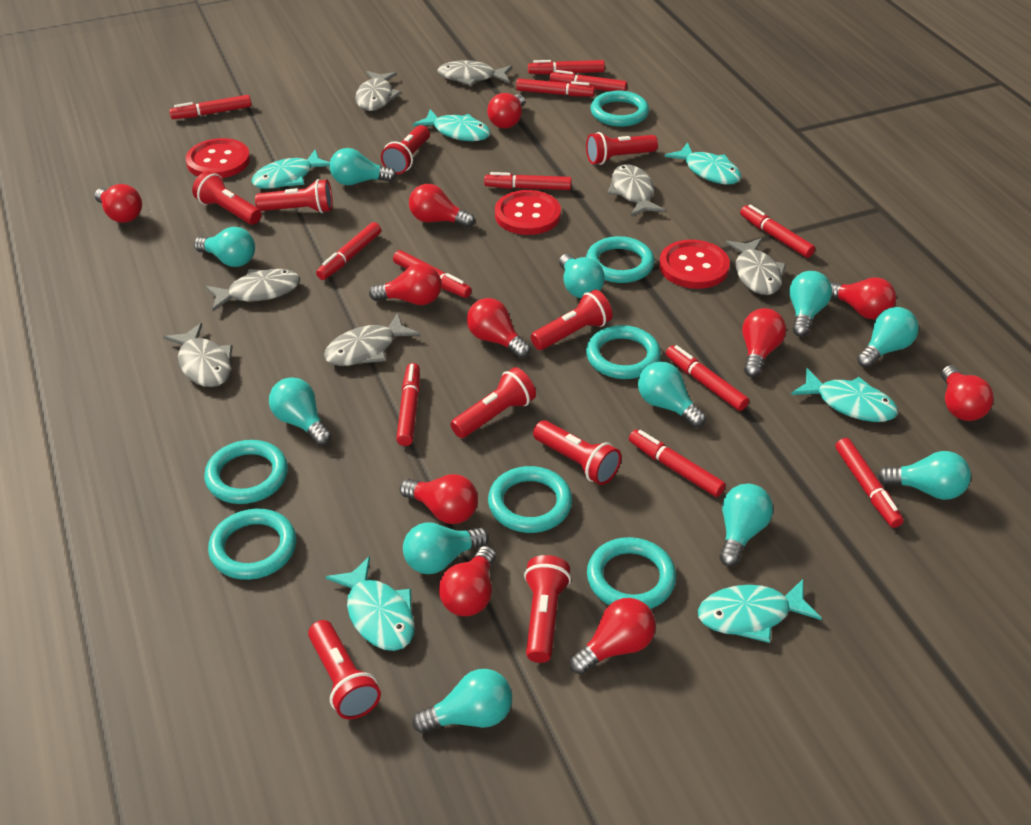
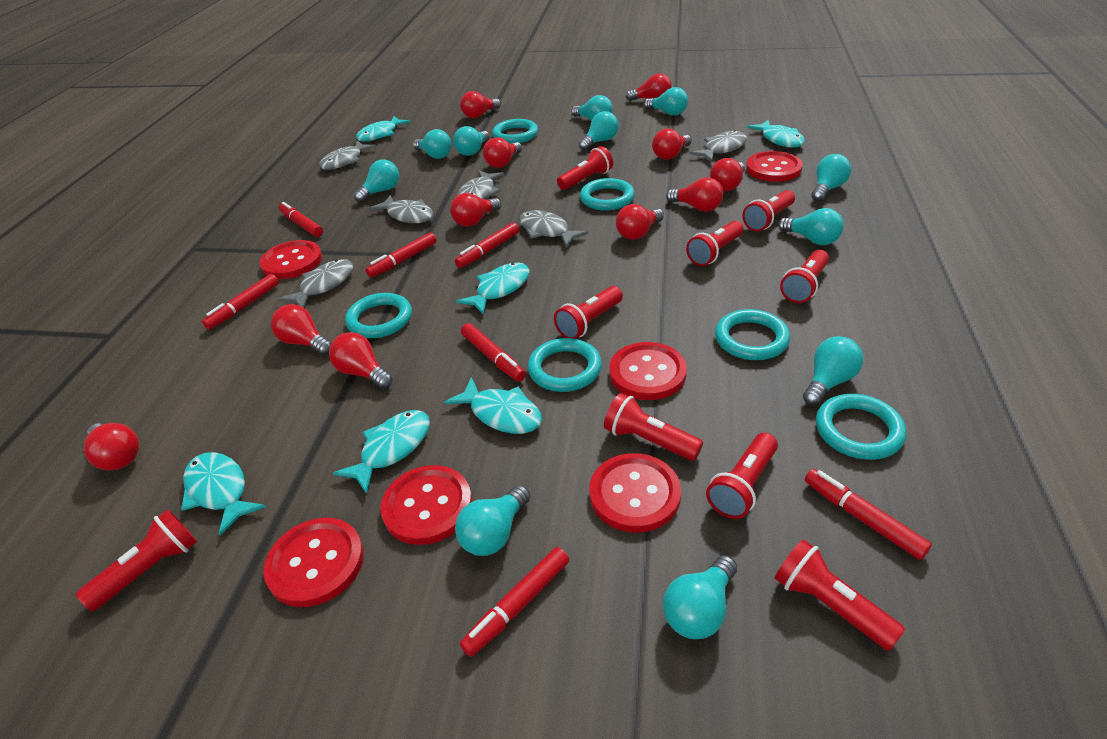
grey fish: 7 -> 6
red button: 3 -> 6
red marker: 12 -> 7
turquoise ring: 7 -> 6

